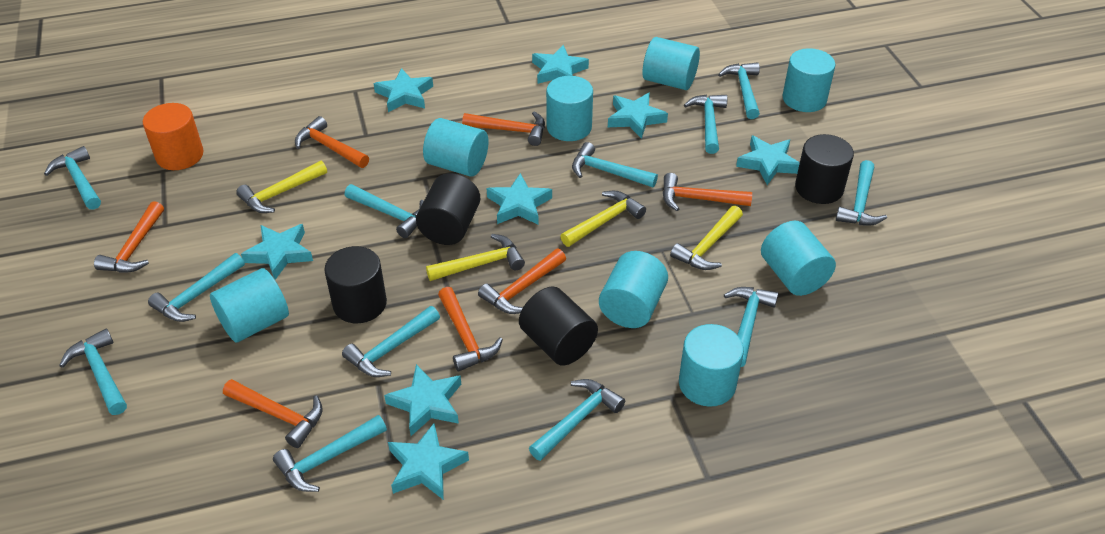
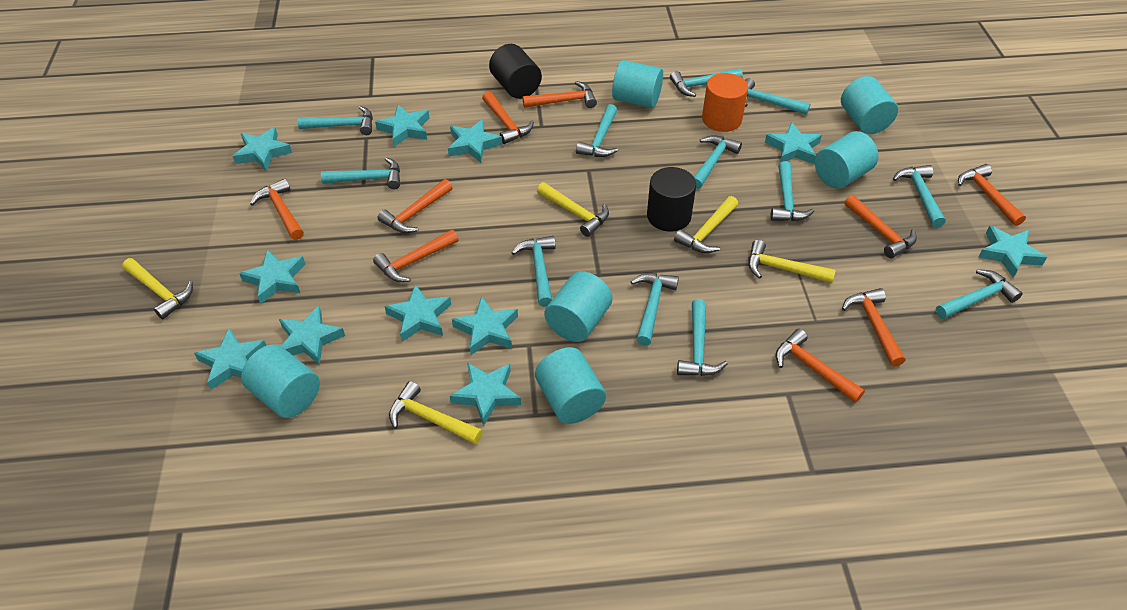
black cylinder: 4 -> 2
orange hammer: 7 -> 9
turquoise cylinder: 8 -> 6
turquoise star: 8 -> 11
yellow hammer: 4 -> 5

